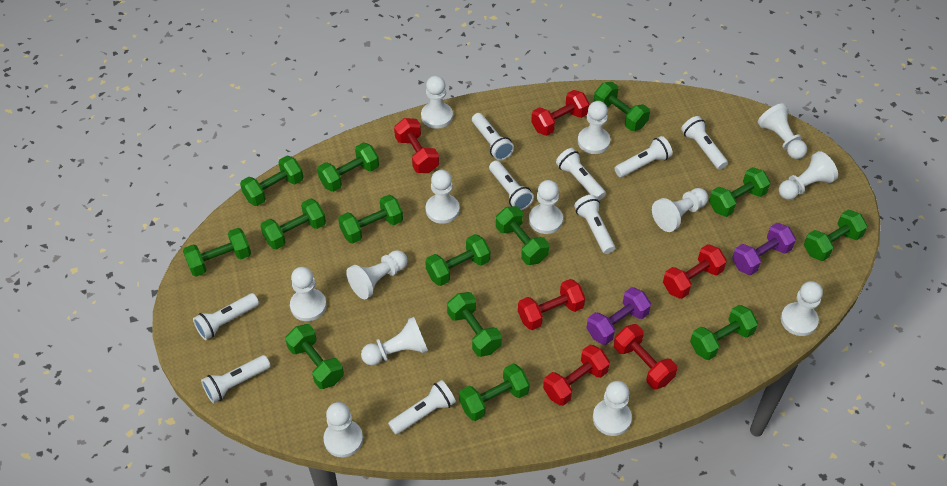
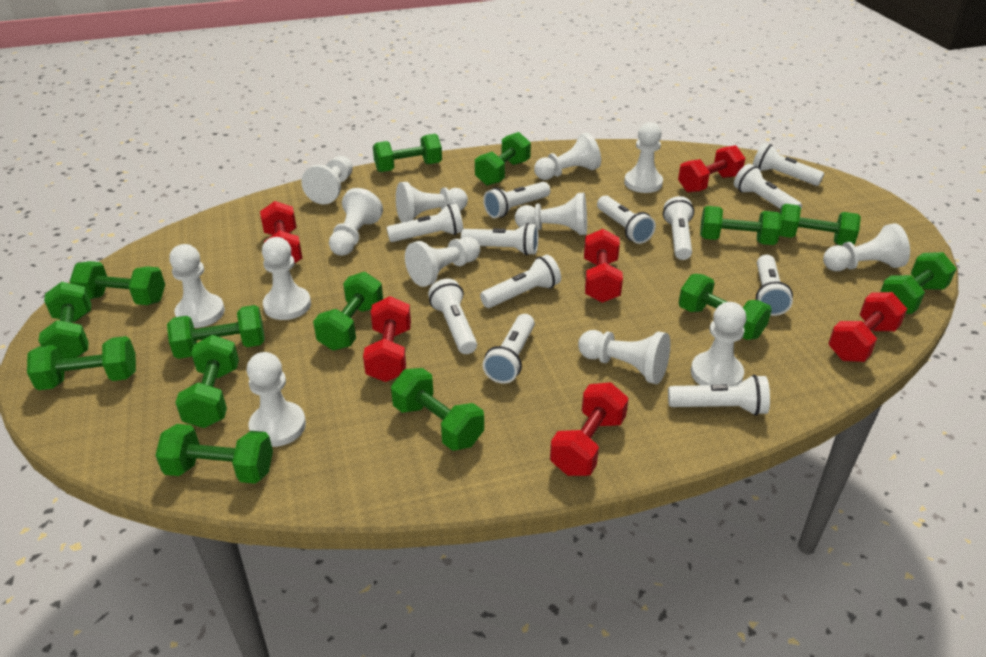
purple dumbbell: 2 -> 0
white flashlight: 9 -> 12

